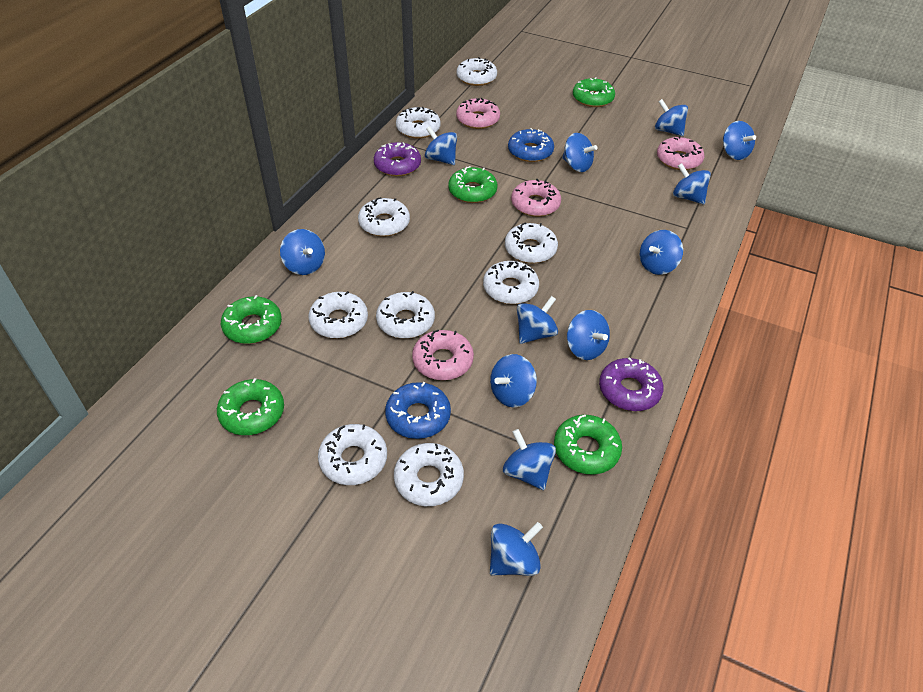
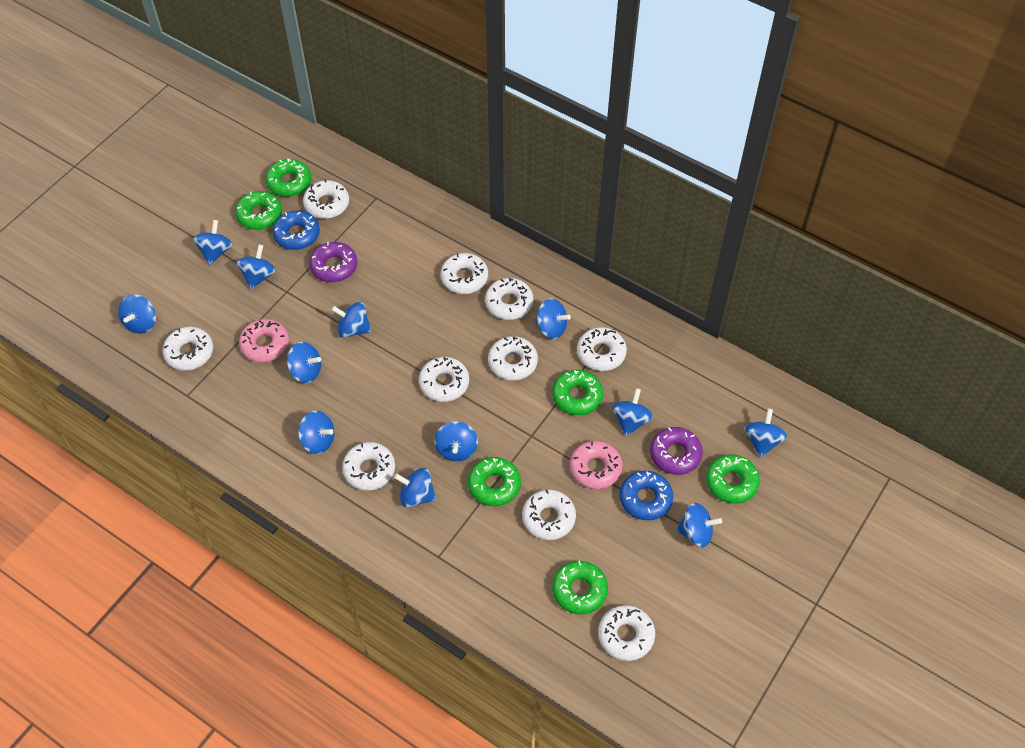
green donut: 5 -> 6
pink donut: 4 -> 2
white donut: 9 -> 10

